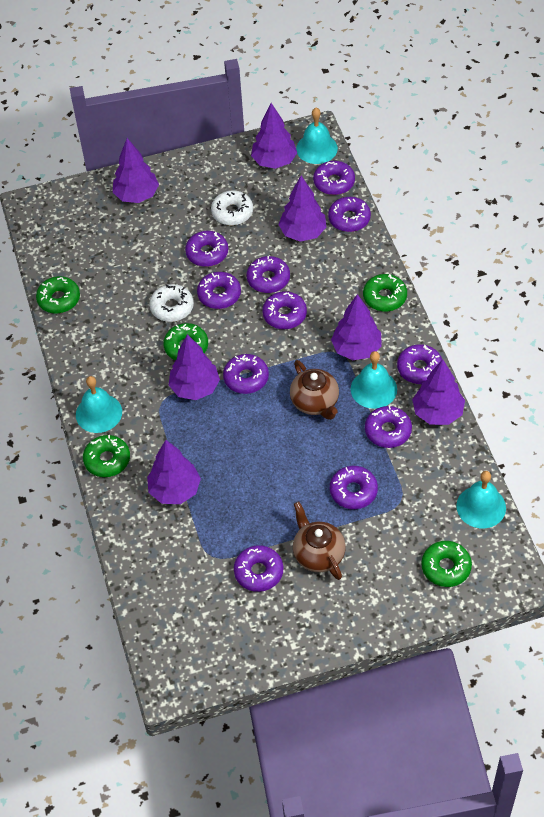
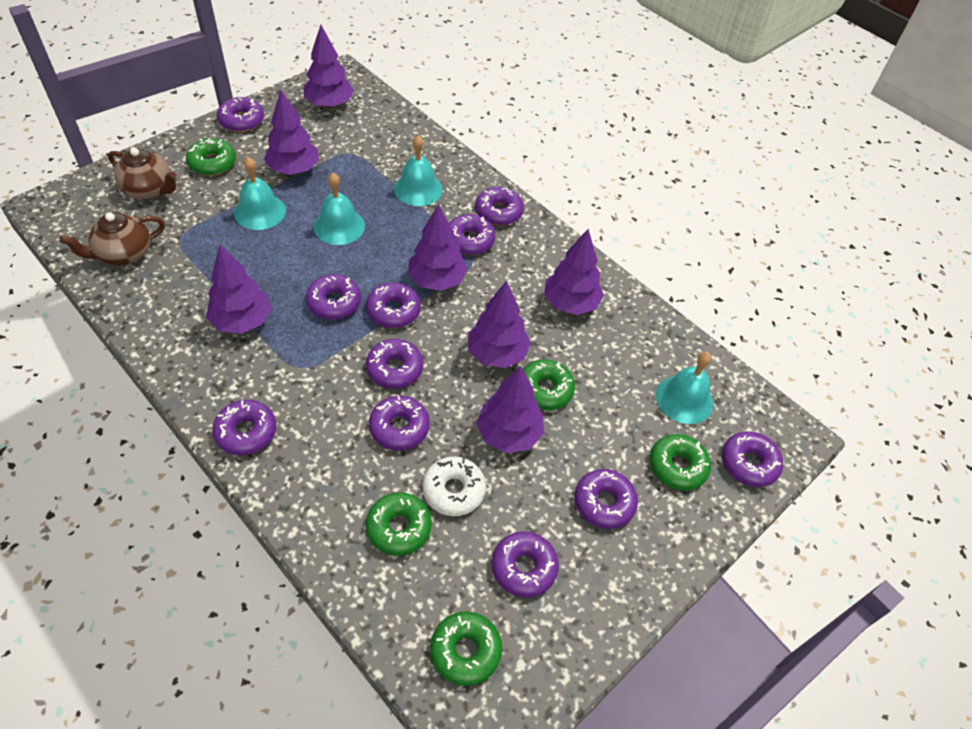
white donut: 2 -> 1

